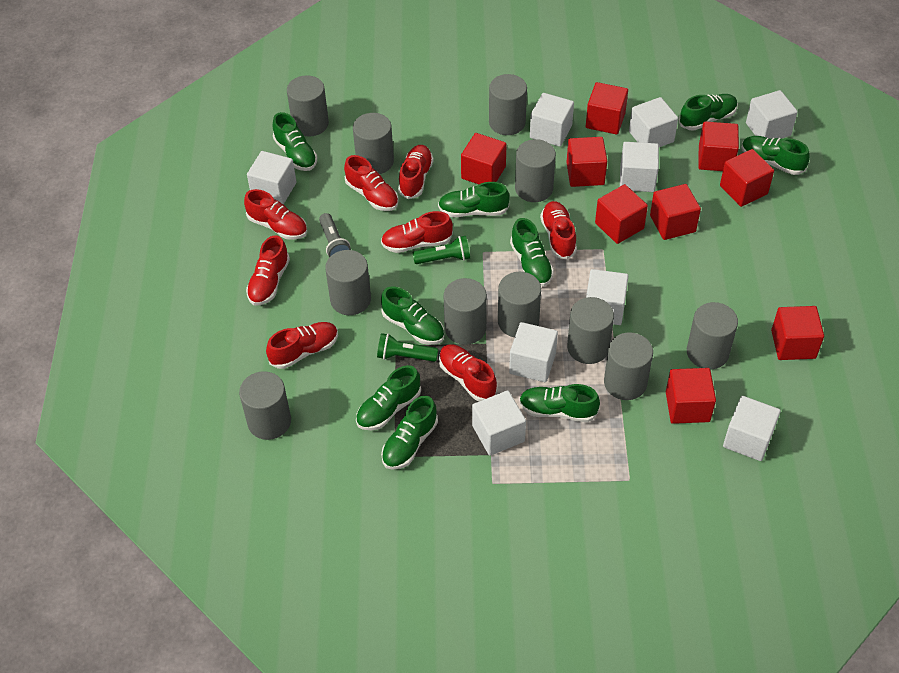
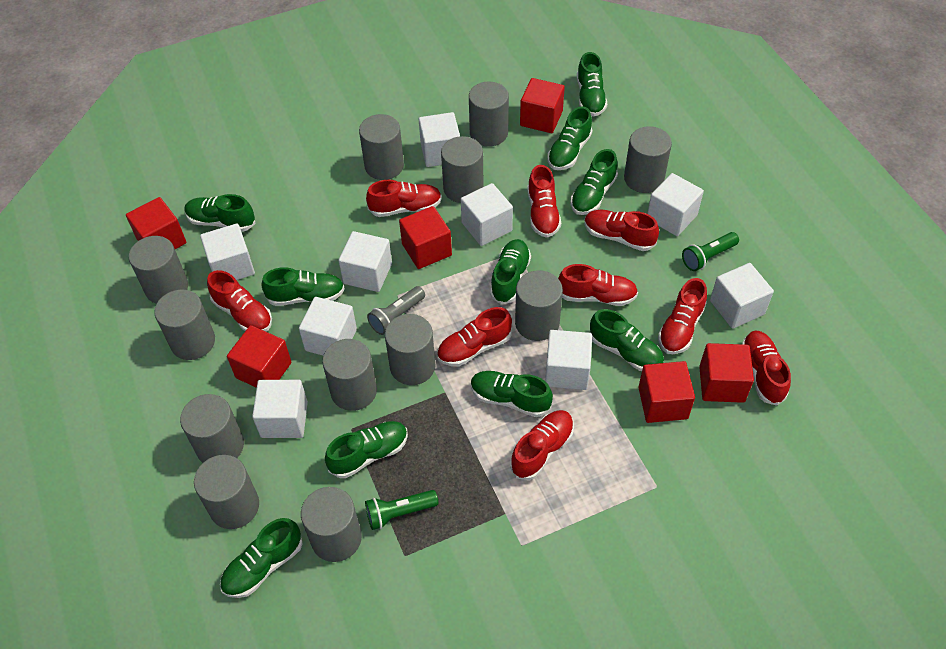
green shoe: 9 -> 10
grey cylinder: 11 -> 12
red cube: 9 -> 6
red shoe: 8 -> 9

